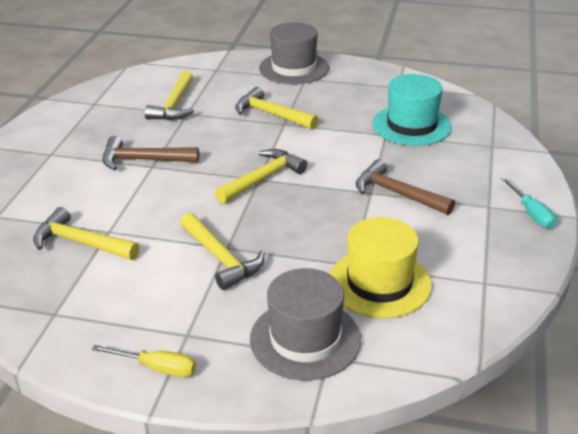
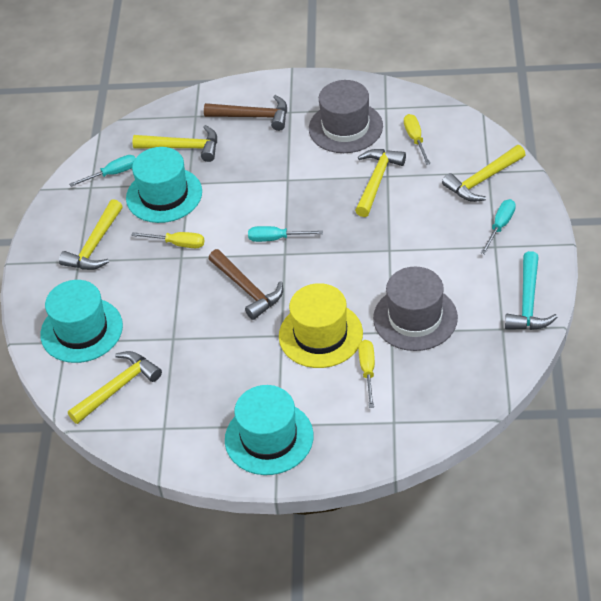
turquoise hammer: 0 -> 1
turquoise hat: 1 -> 3
turquoise screwdriver: 1 -> 3
yellow screwdriver: 1 -> 3

